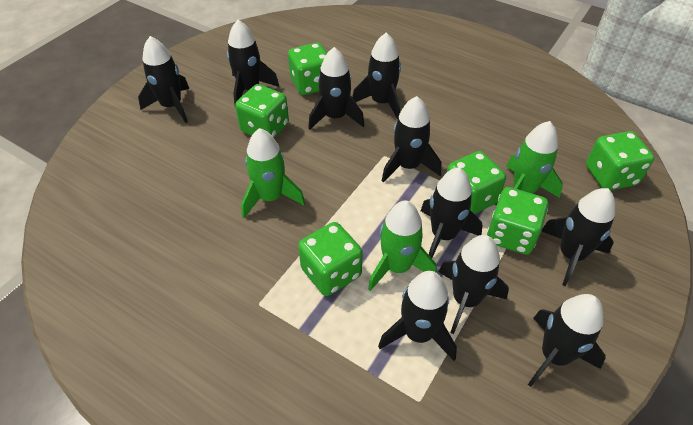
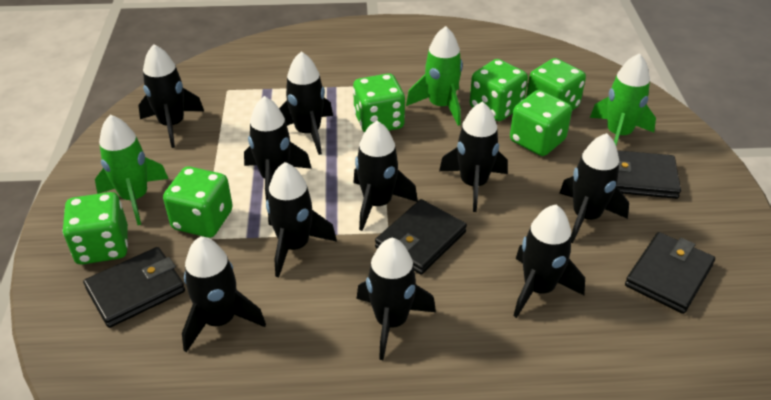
black wallet: 0 -> 4

